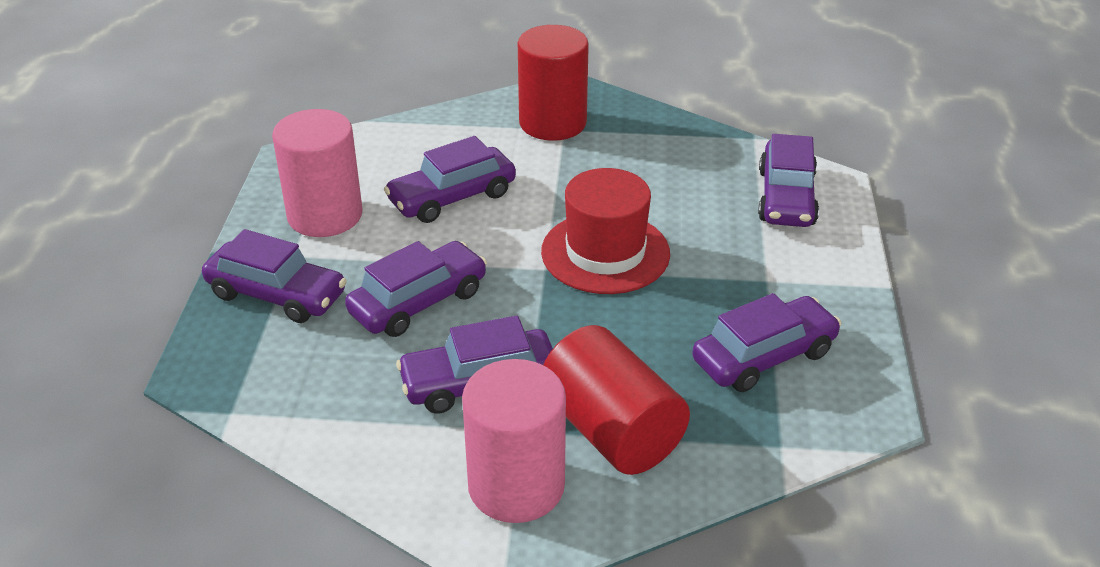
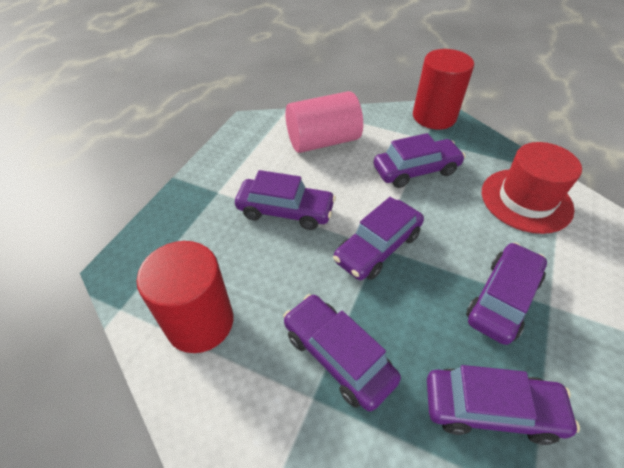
pink cylinder: 2 -> 1

